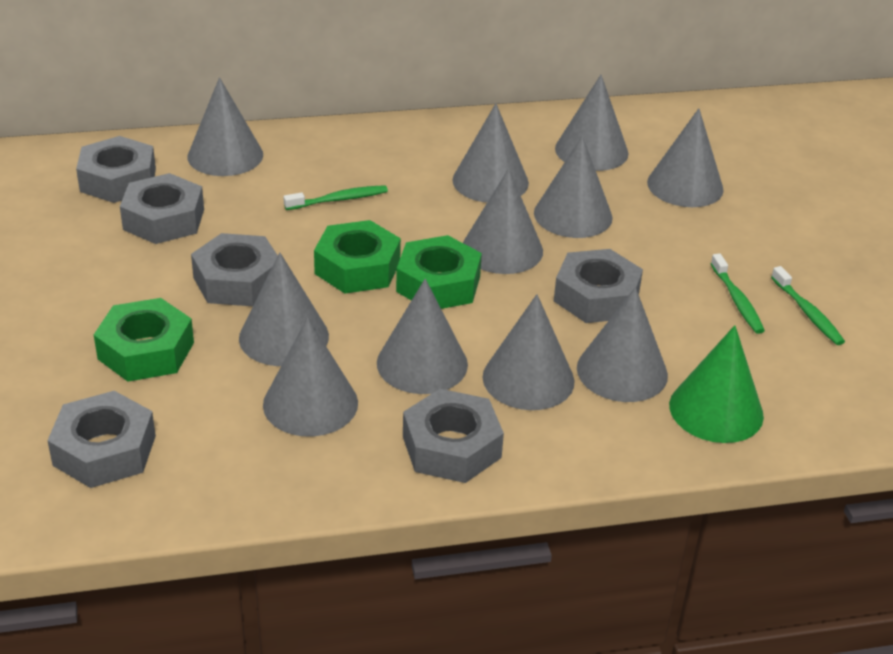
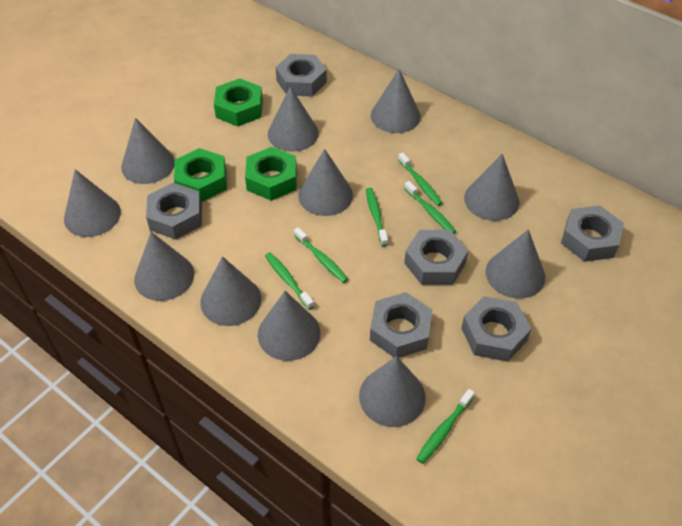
green cone: 1 -> 0
green toothbrush: 3 -> 6

